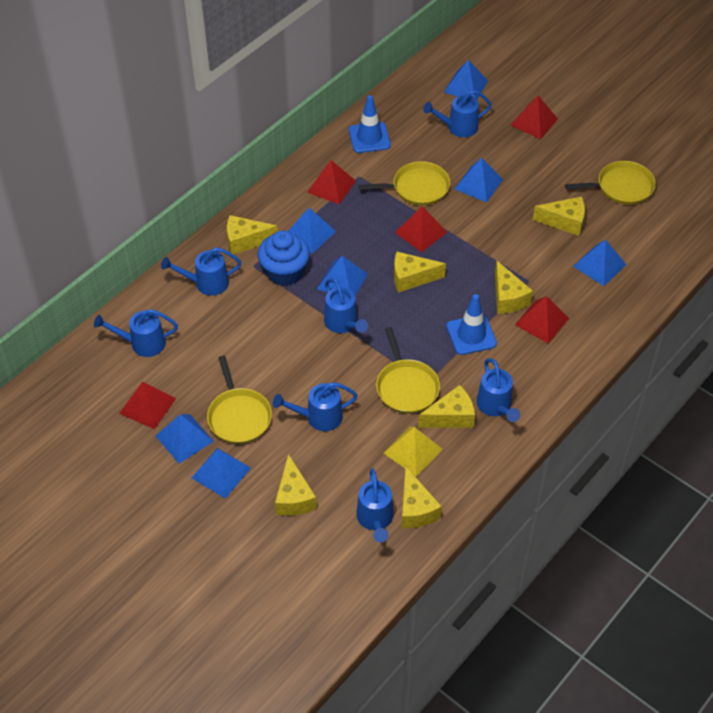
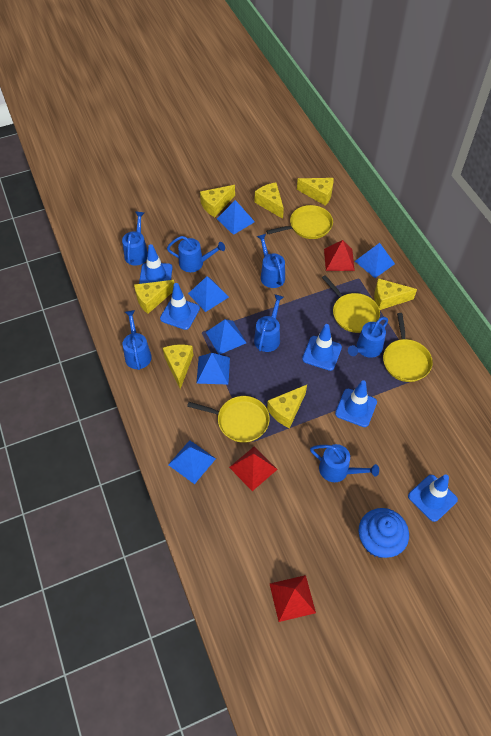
blue pyramid: 7 -> 6
blue traffic cone: 2 -> 5
red pyramid: 5 -> 3
yellow pyramid: 1 -> 0

